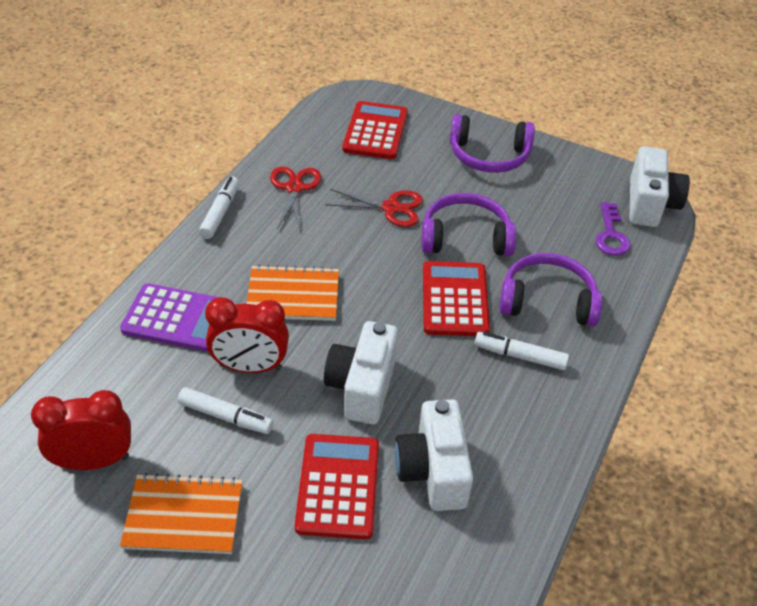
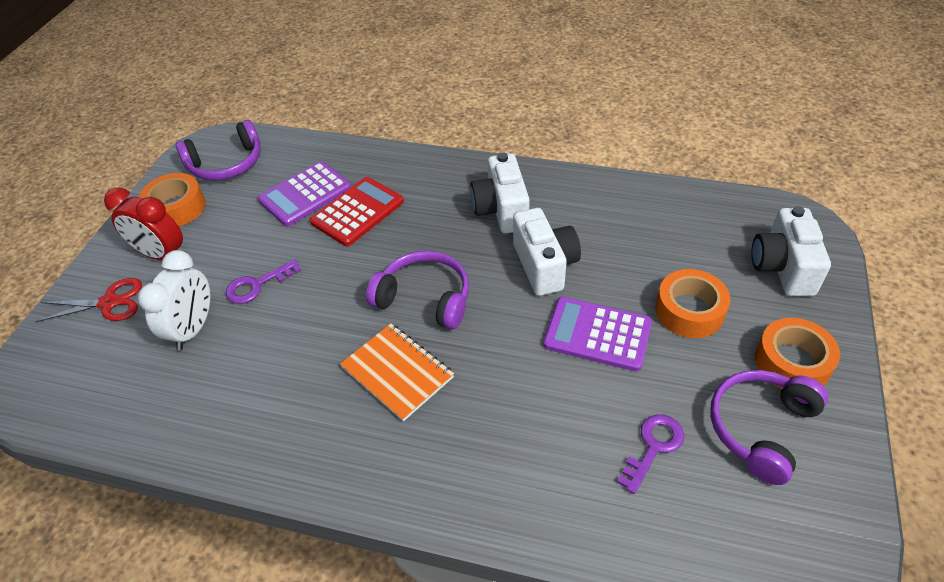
orange notebook: 2 -> 1
orange tape: 0 -> 3
purple calculator: 1 -> 2
purple key: 1 -> 2
red calculator: 3 -> 1
red clock: 2 -> 1
red scissors: 2 -> 1
white clock: 0 -> 1
white marker: 3 -> 0

